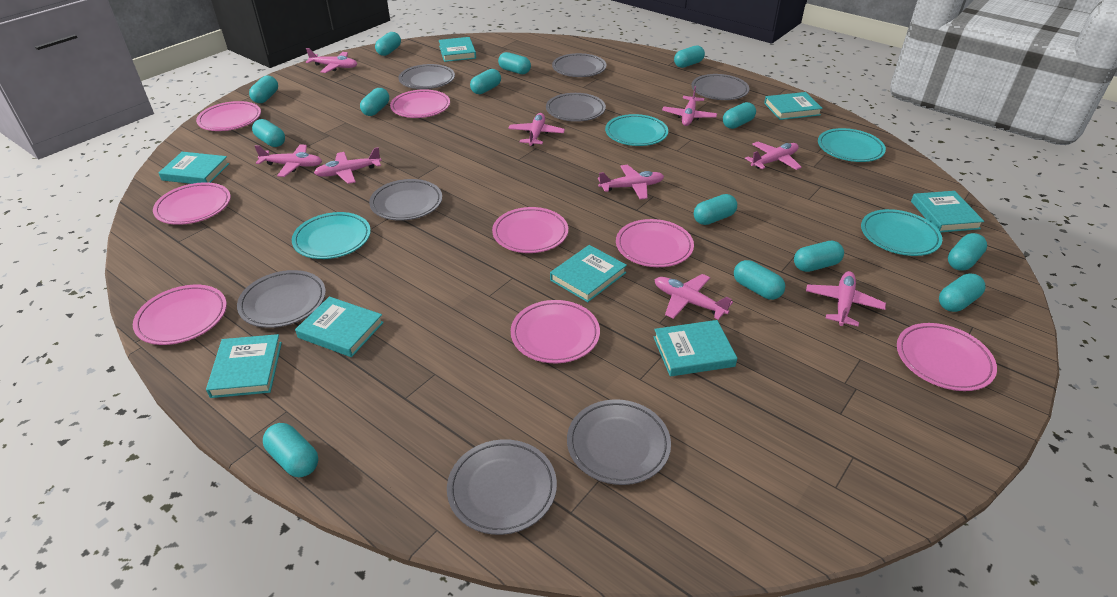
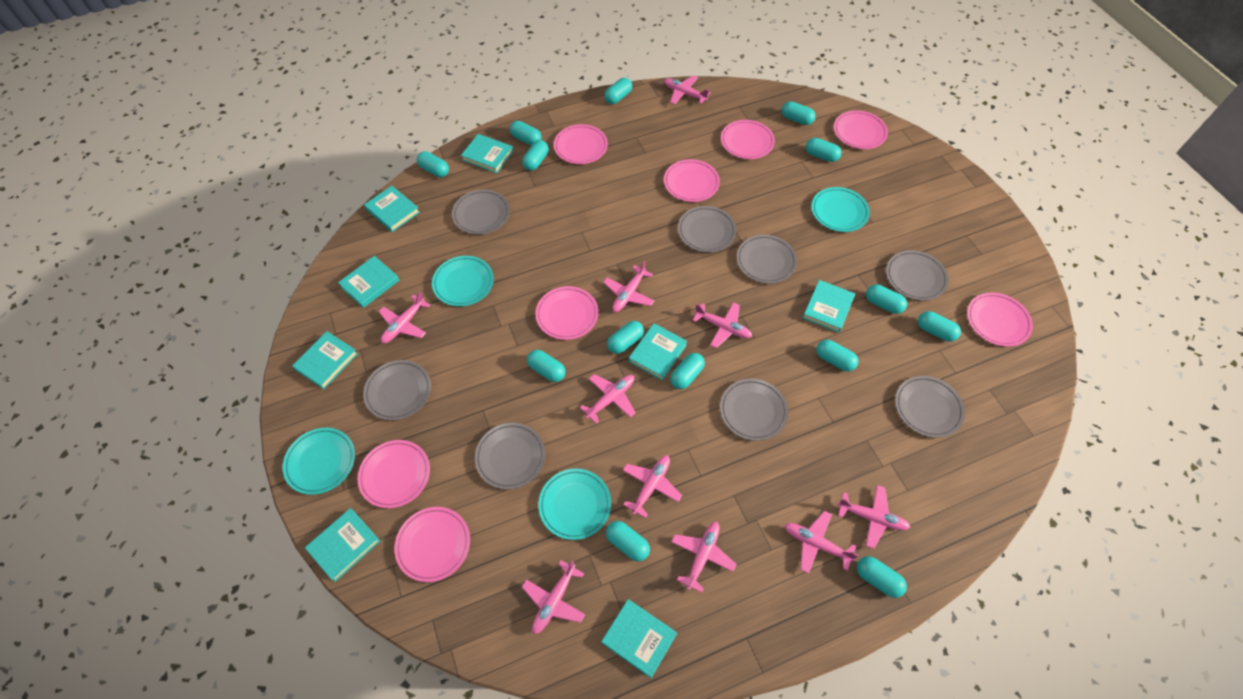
pink plane: 9 -> 10

